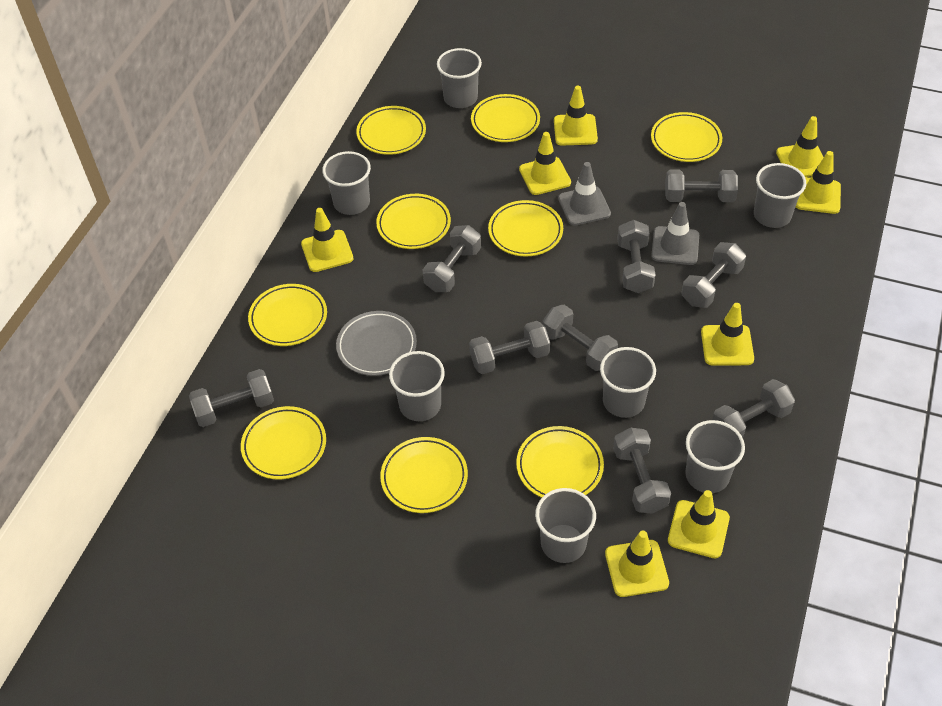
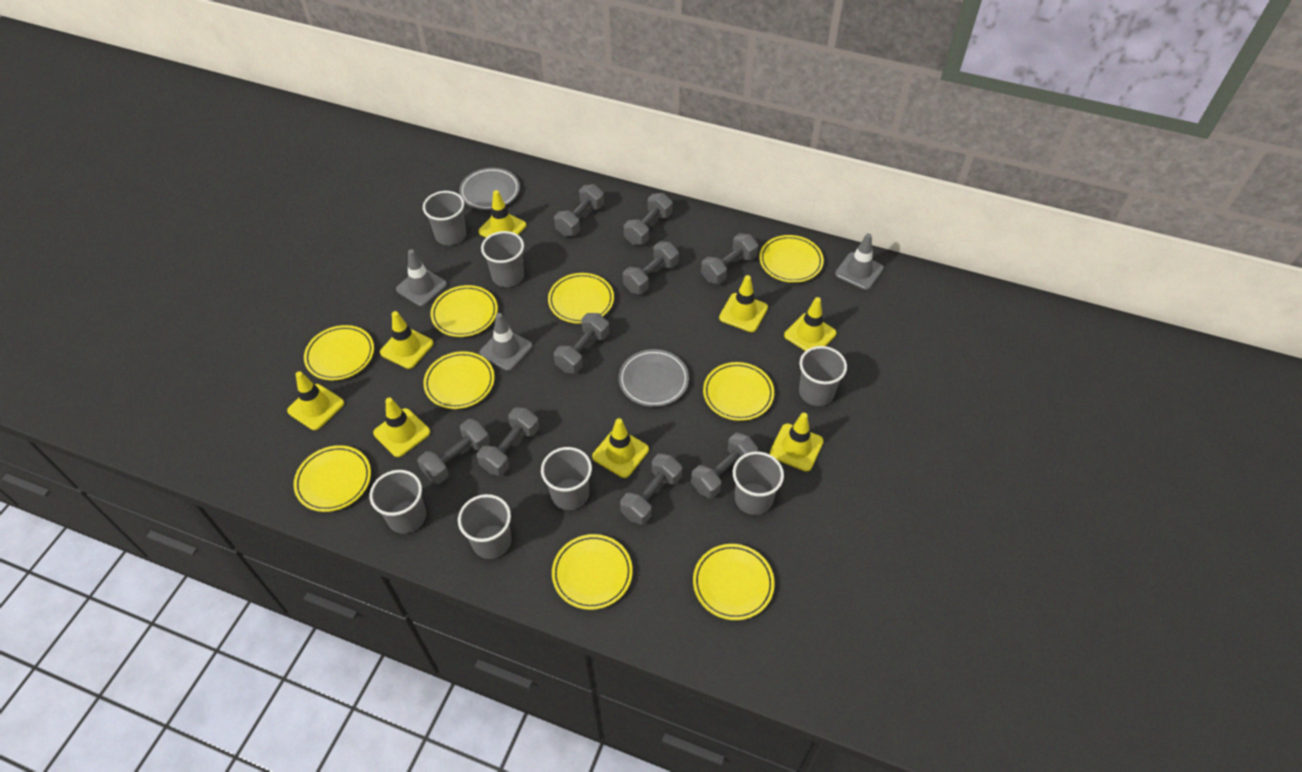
grey plate: 1 -> 2
grey traffic cone: 2 -> 3

